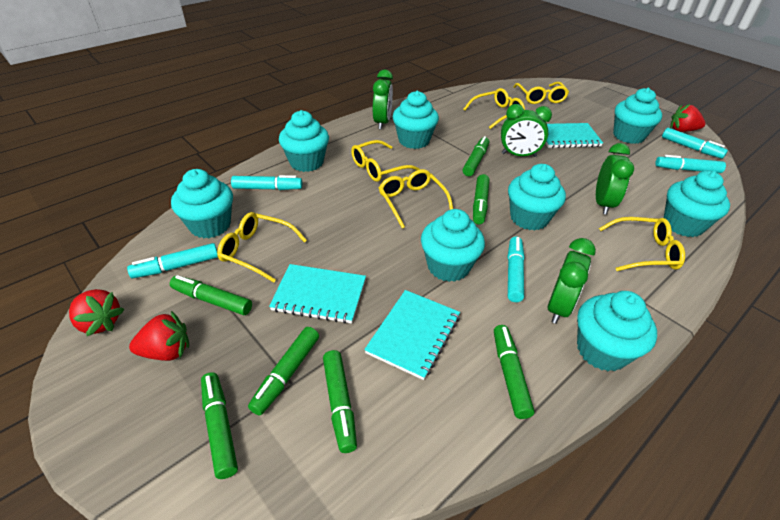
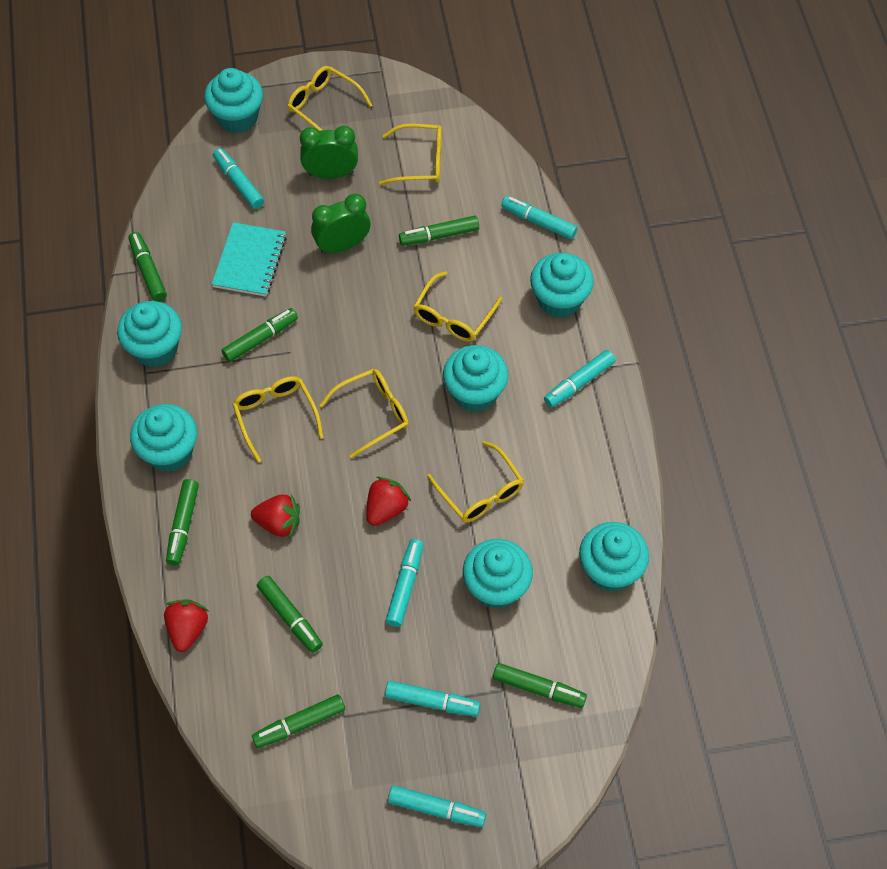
green clock: 4 -> 2
turquoise cupcake: 8 -> 7
turquoise marker: 5 -> 6
turquoise notebook: 3 -> 1

